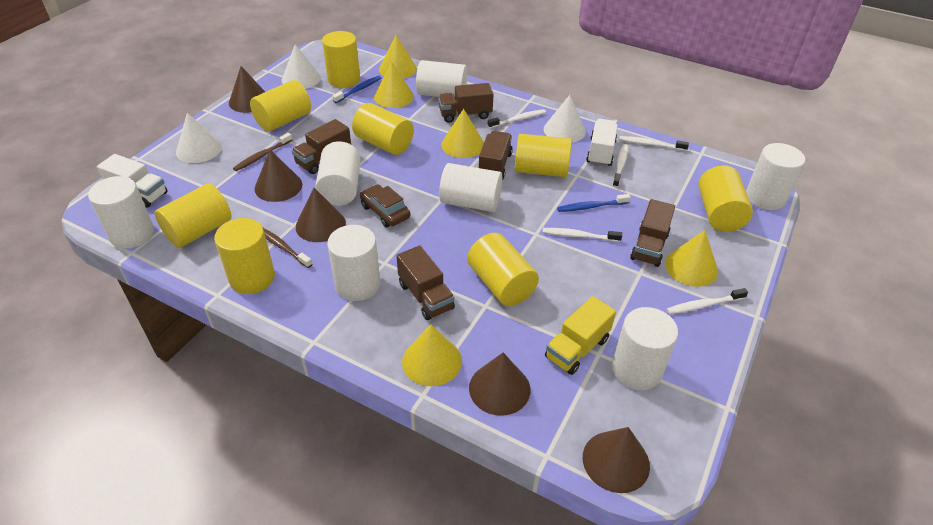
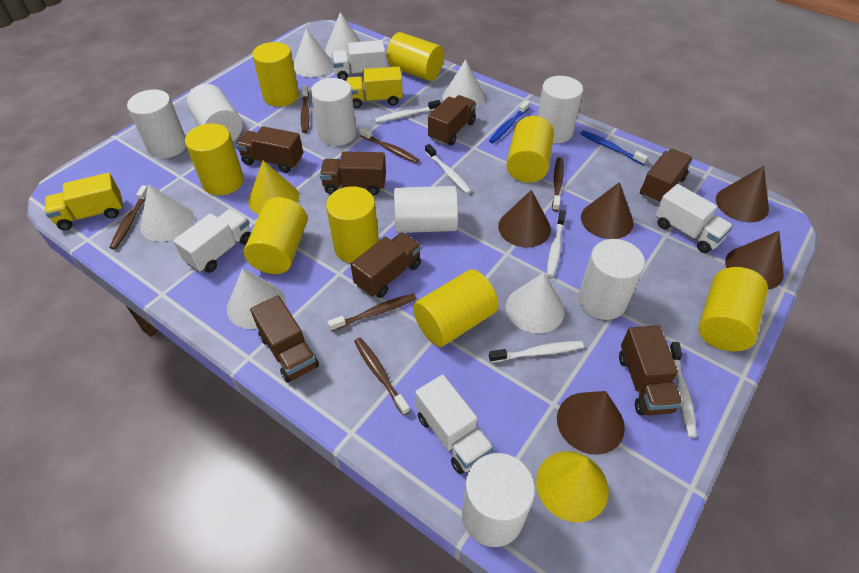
brown car: 1 -> 0
brown toothbrush: 2 -> 6
brown truck: 5 -> 7
white cone: 3 -> 6
white truck: 2 -> 4
yellow cone: 5 -> 2
yellow truck: 1 -> 2

